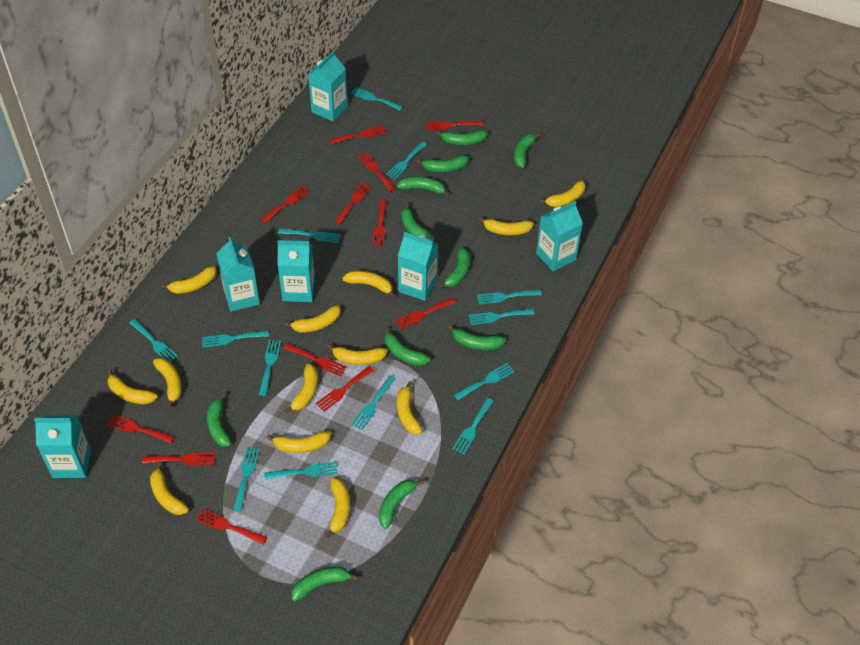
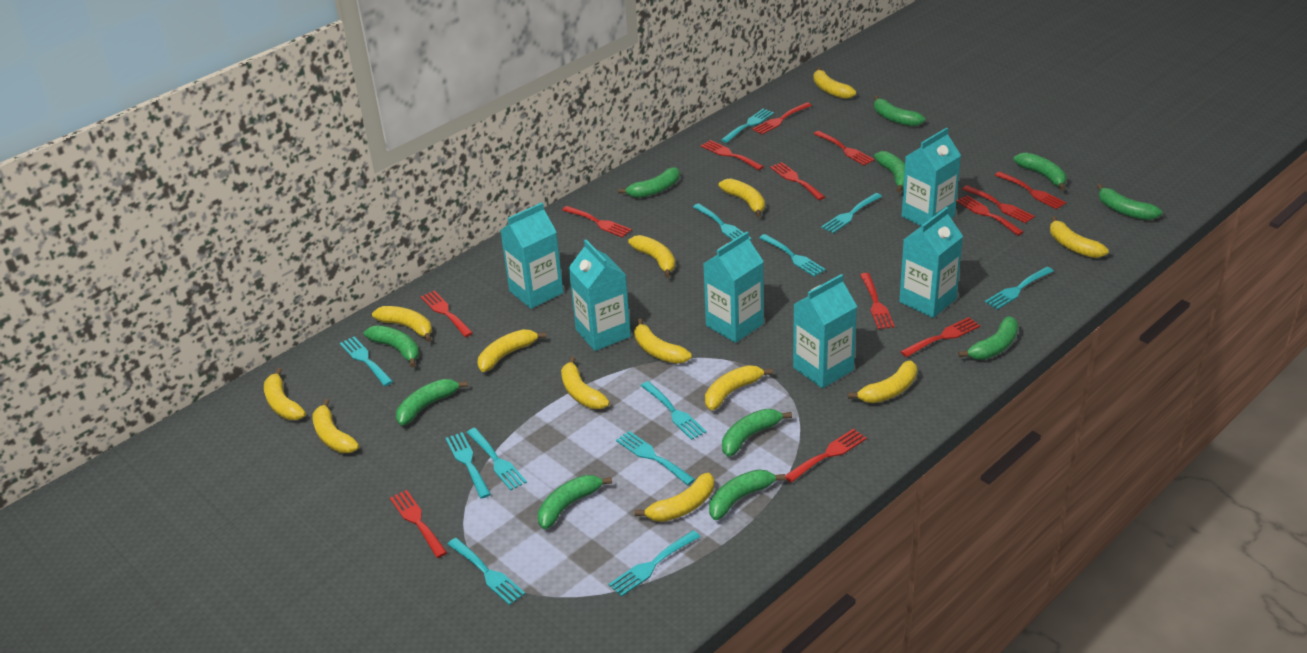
red fork: 12 -> 13
turquoise fork: 13 -> 12

